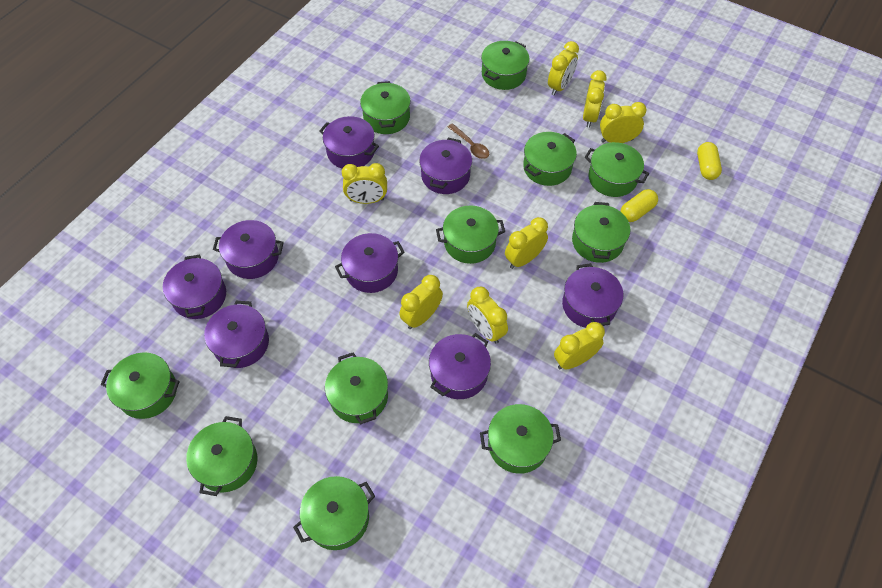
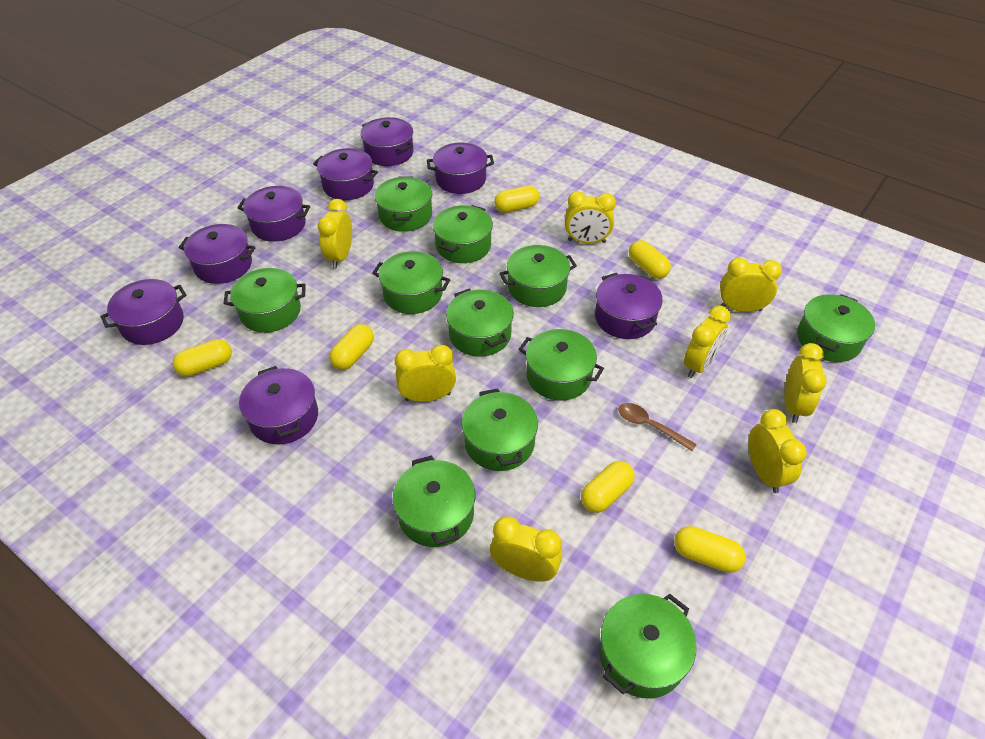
yellow capsule: 2 -> 6

